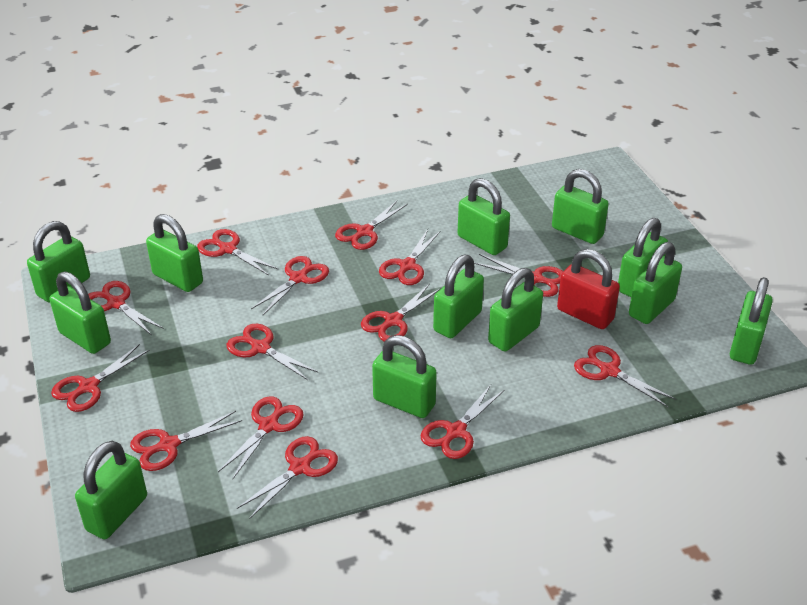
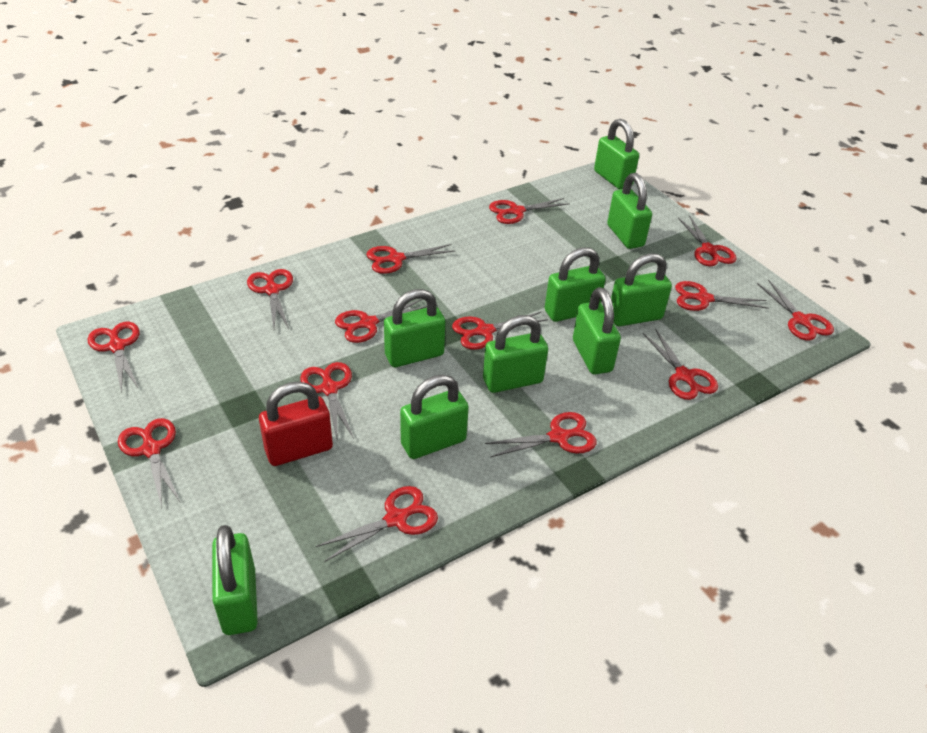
green padlock: 12 -> 9

